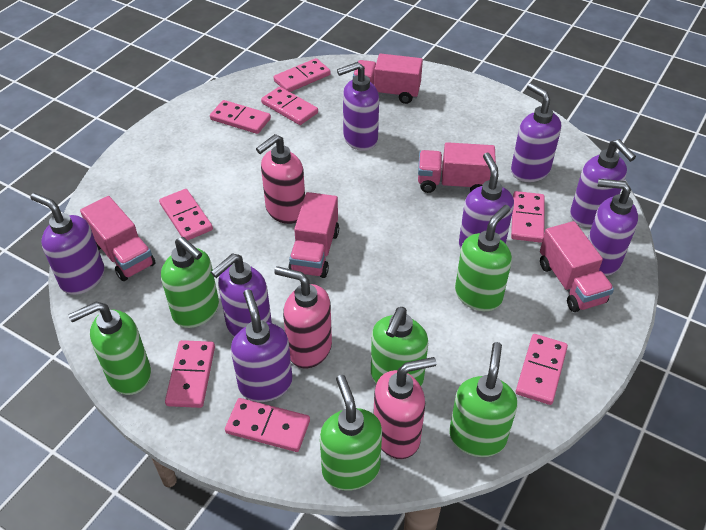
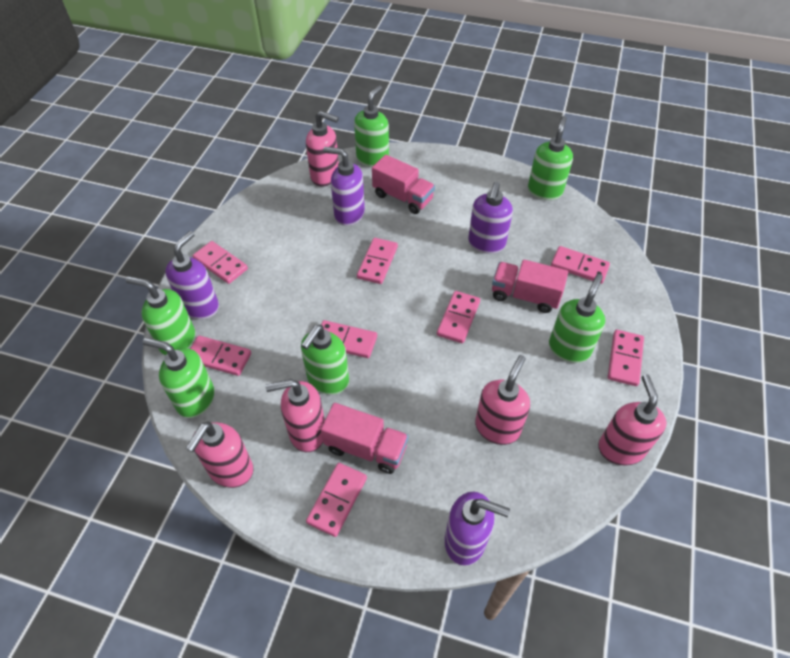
pink soap dispenser: 3 -> 5
pink truck: 5 -> 3
purple soap dispenser: 8 -> 4

